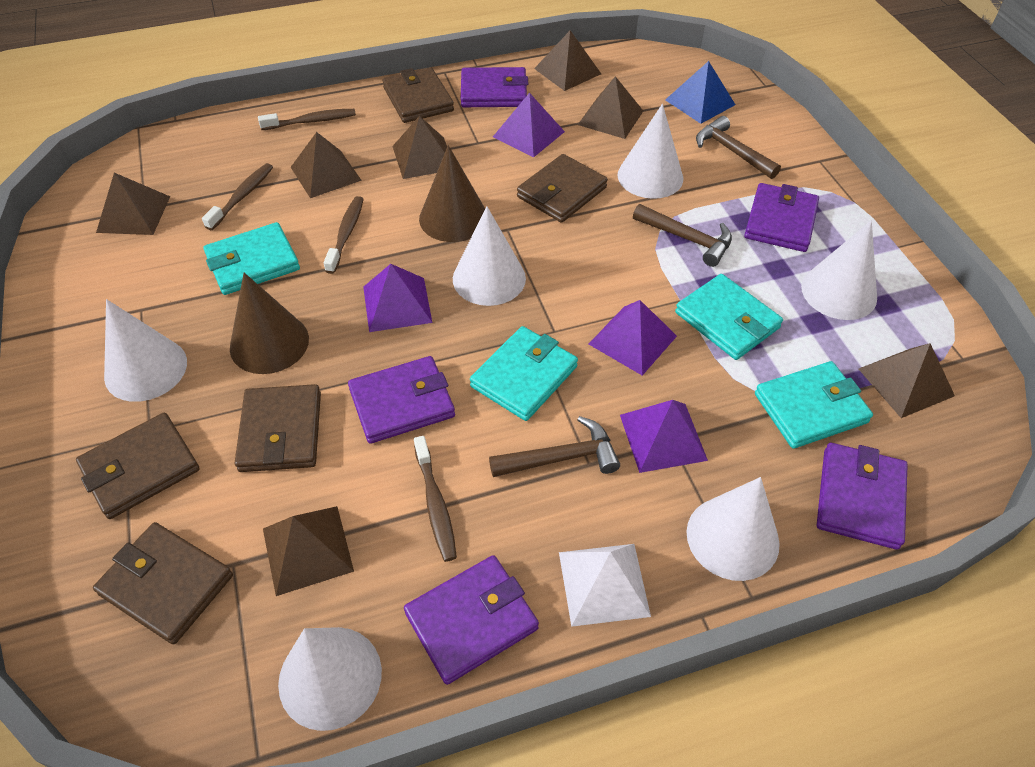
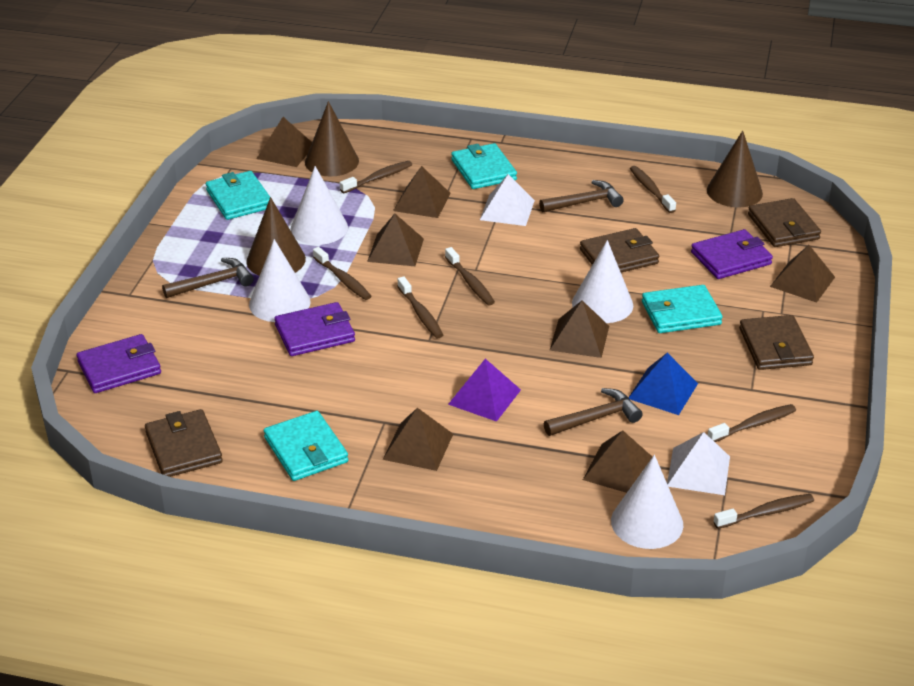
brown cone: 2 -> 3
brown toothbrush: 4 -> 7
brown wallet: 5 -> 4
purple pyramid: 4 -> 1
purple wallet: 5 -> 3
white cone: 6 -> 4
white pyramid: 1 -> 2

